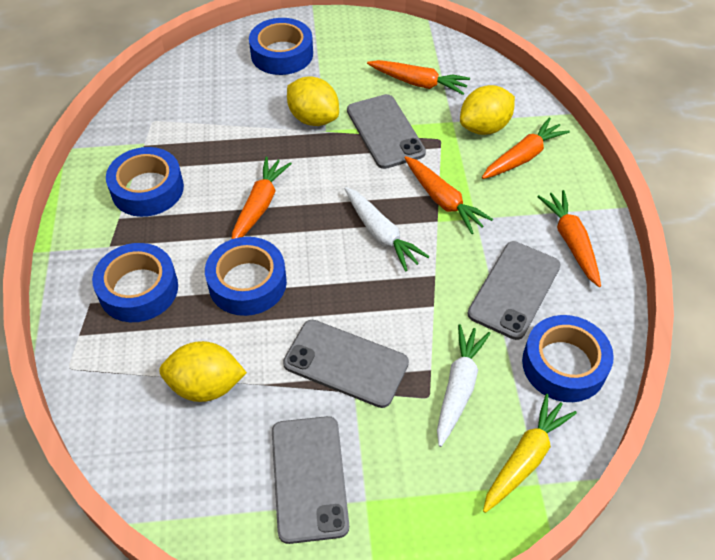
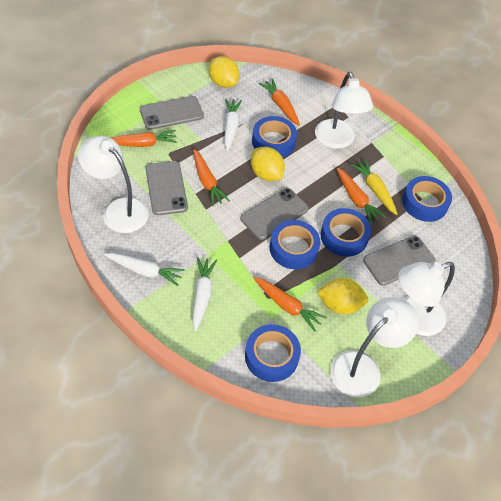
white carrot: 2 -> 3
white lamp: 0 -> 4

